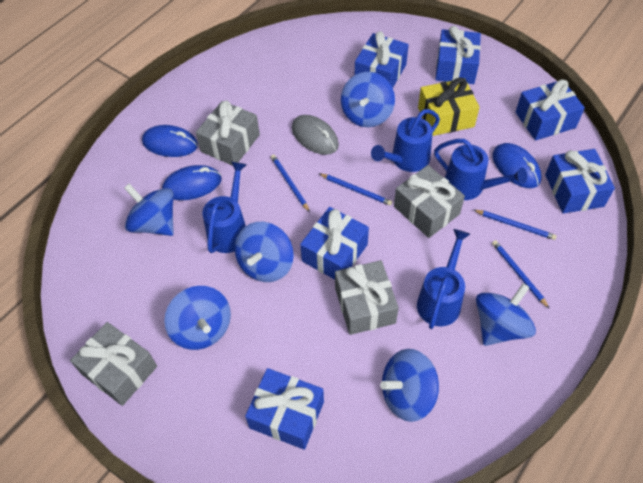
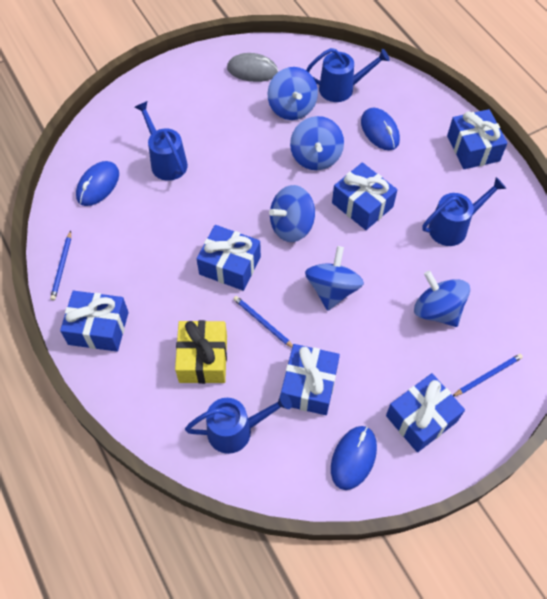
blue pencil: 4 -> 3
blue spinning top: 6 -> 5
grey gift: 4 -> 0

